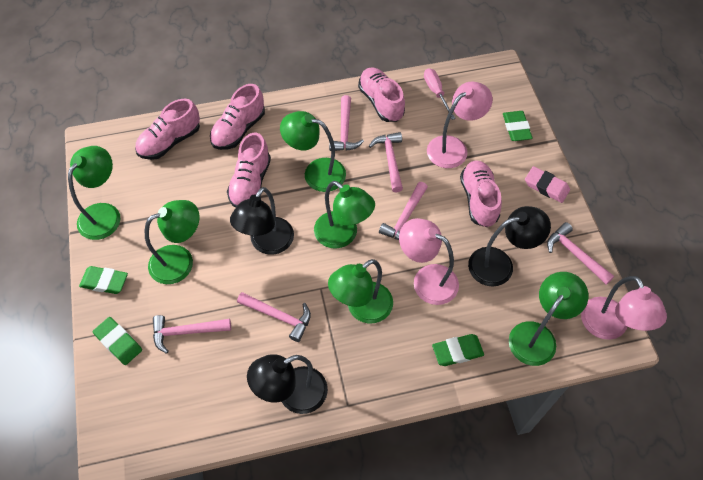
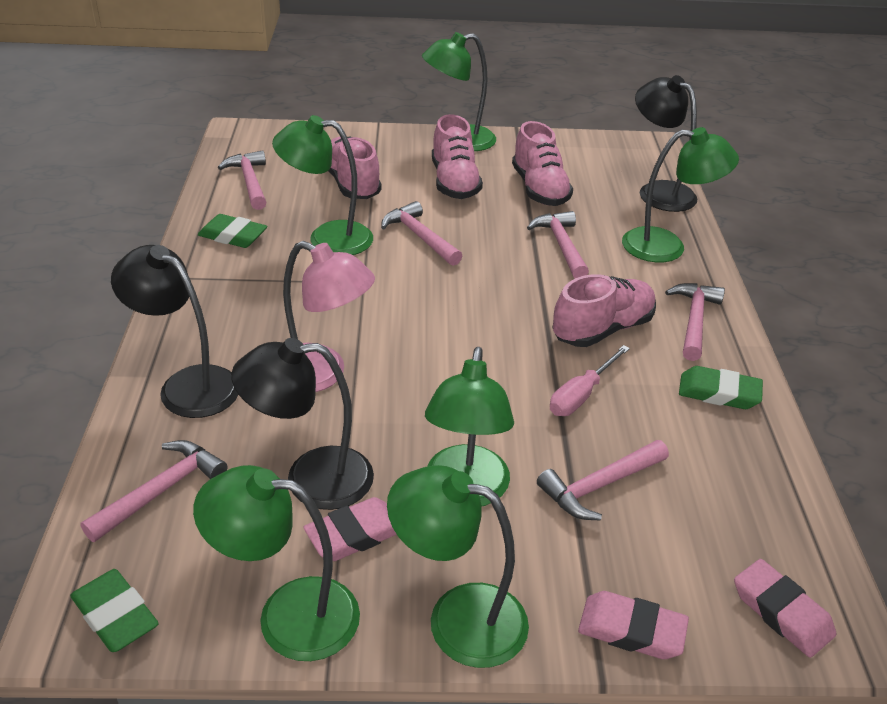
green eraser: 4 -> 3
pink eraser: 1 -> 3
pink lamp: 3 -> 1
pink shoe: 5 -> 4

